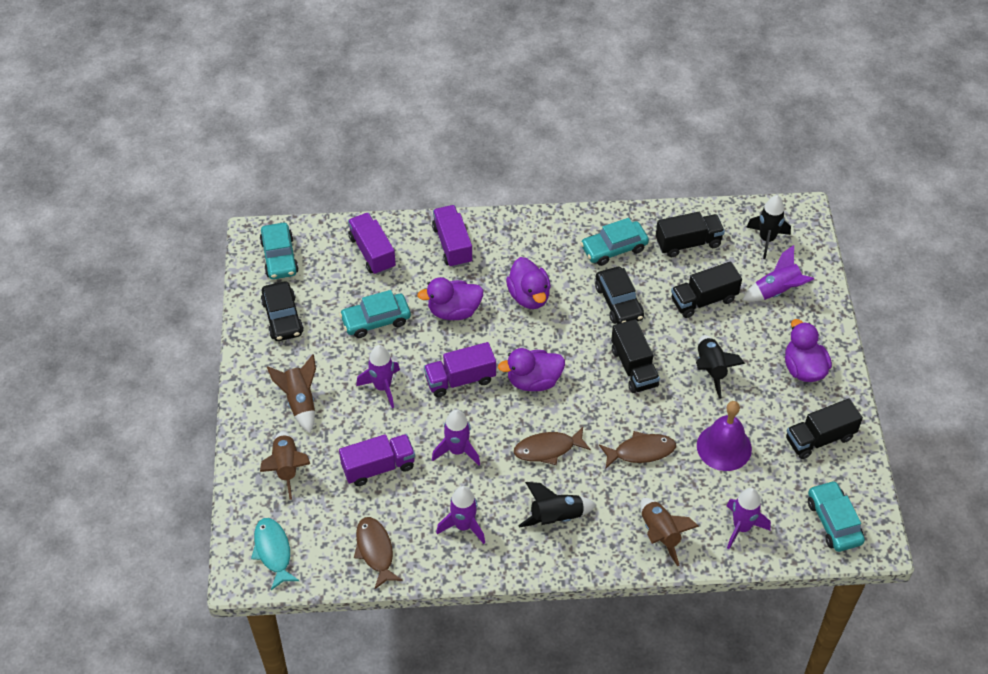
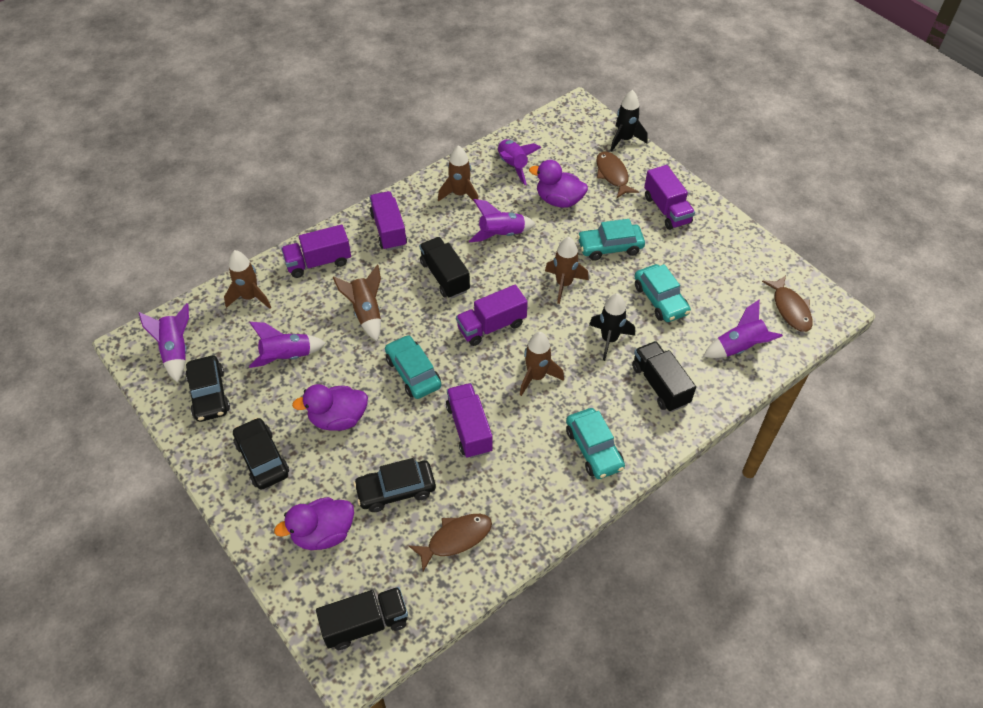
black car: 2 -> 3
black rocket: 3 -> 2
black truck: 4 -> 3
brown rocket: 3 -> 5
purple bell: 1 -> 0
purple duck: 4 -> 3
purple truck: 4 -> 5
turquoise fish: 1 -> 0

